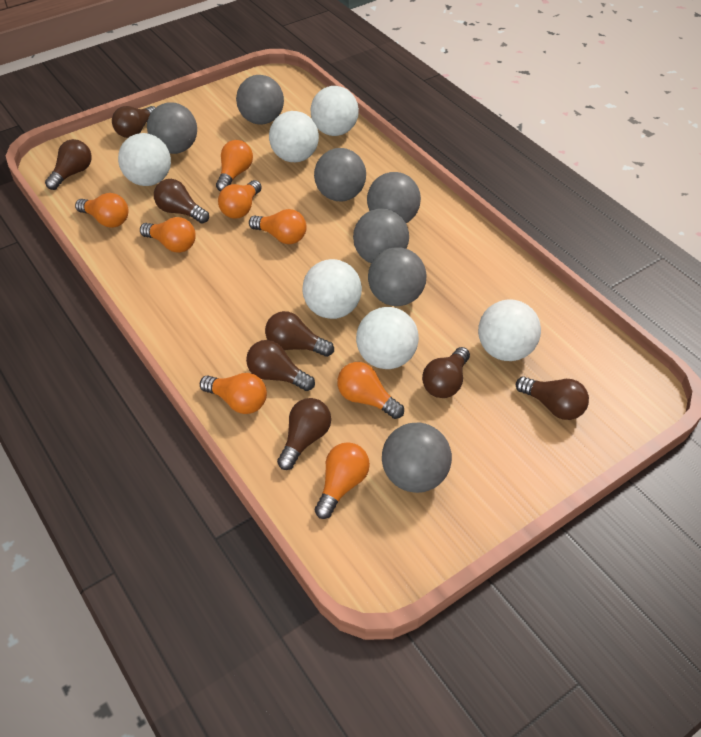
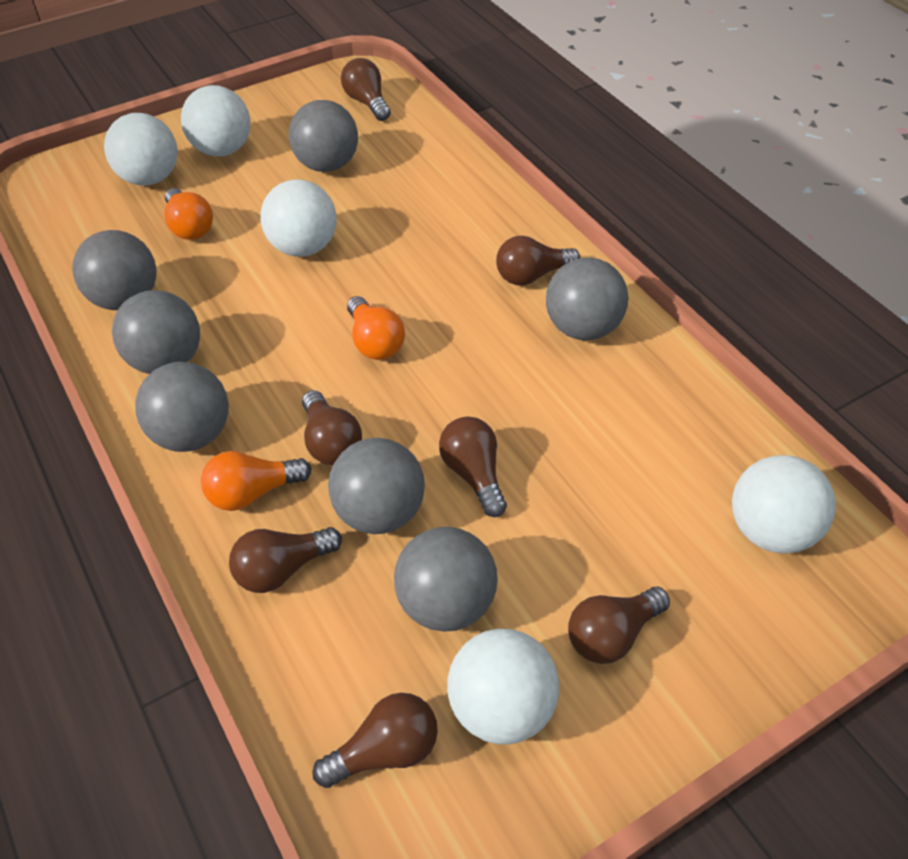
brown light bulb: 8 -> 7
orange light bulb: 8 -> 3
white ball: 6 -> 5

